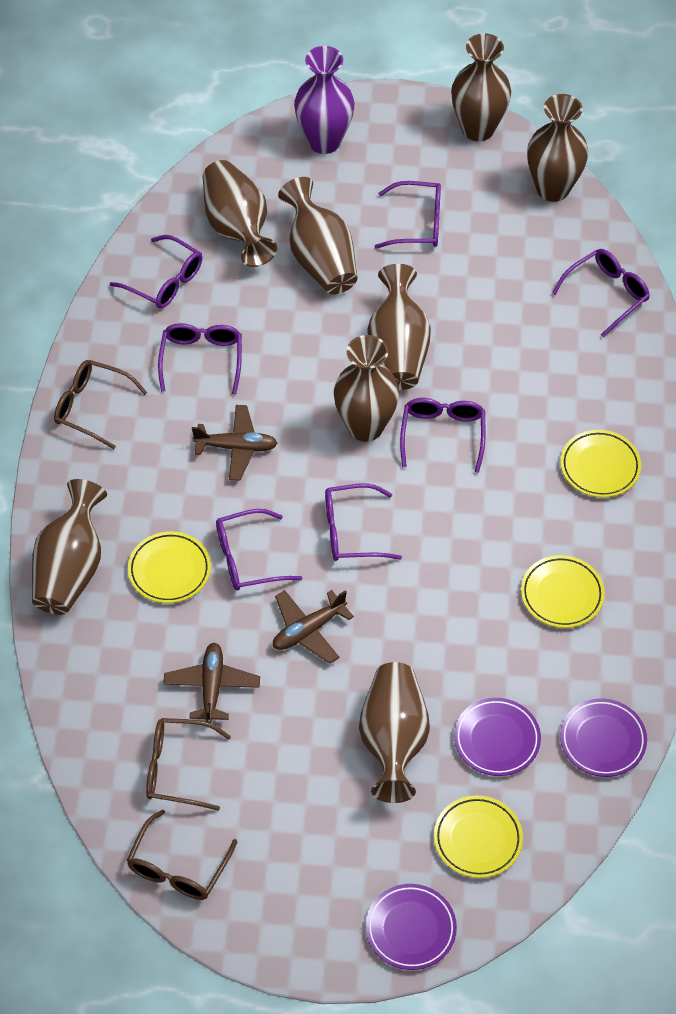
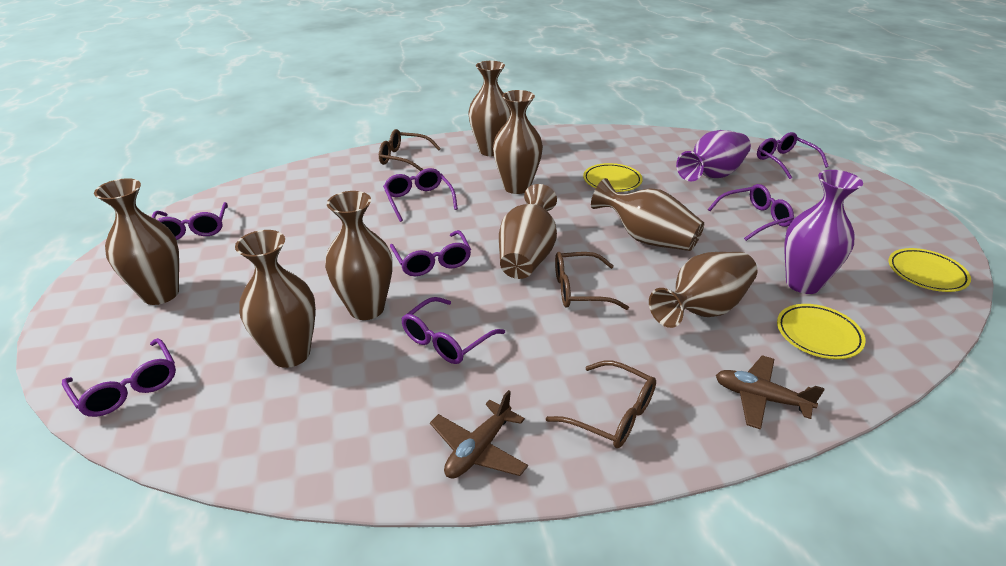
brown plane: 3 -> 2
purple plate: 3 -> 0
purple vase: 1 -> 2
yellow plate: 4 -> 3

